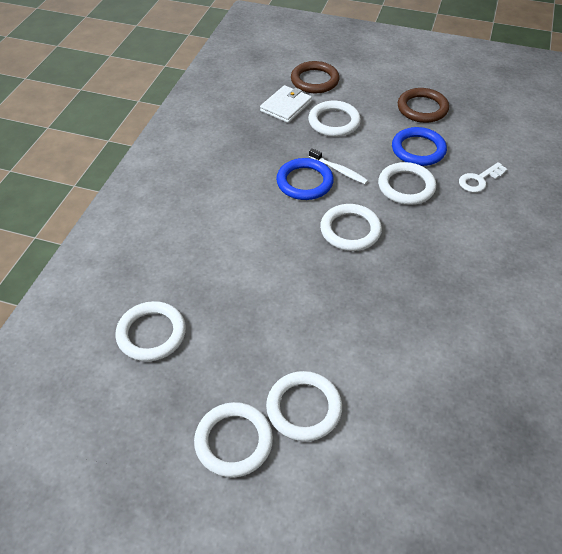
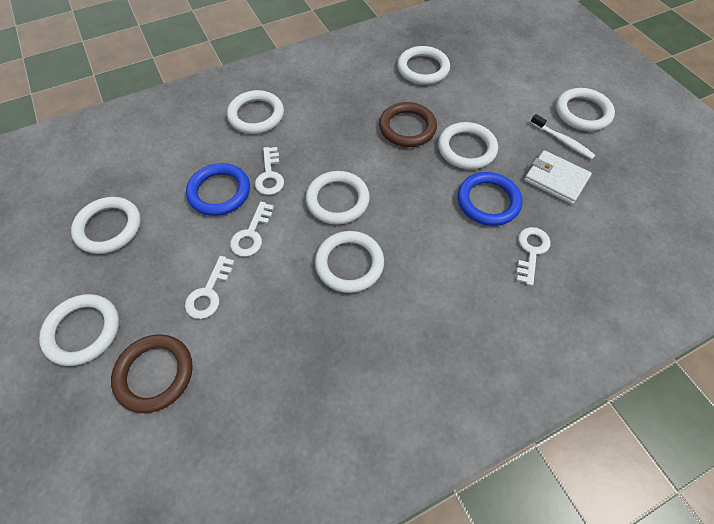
white key: 1 -> 4
white ring: 6 -> 8

